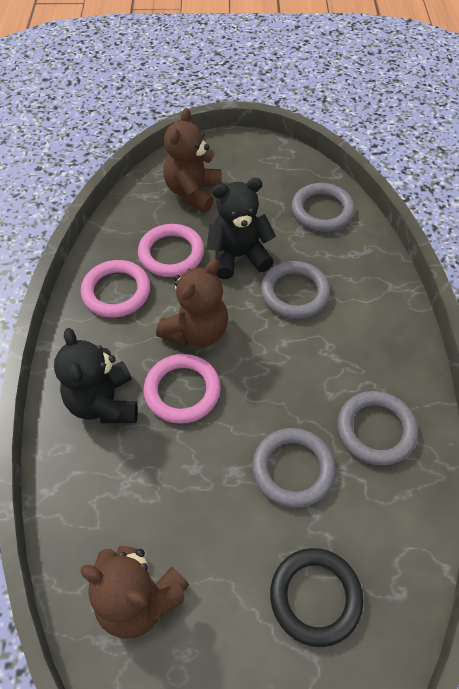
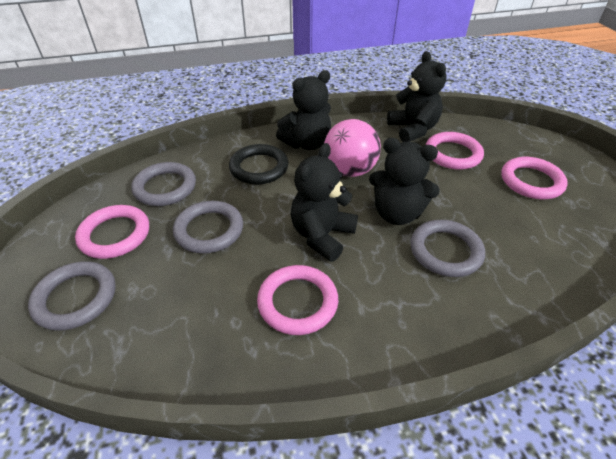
black teddy bear: 2 -> 4
brown teddy bear: 3 -> 0
pink ball: 0 -> 1
pink ring: 3 -> 4

